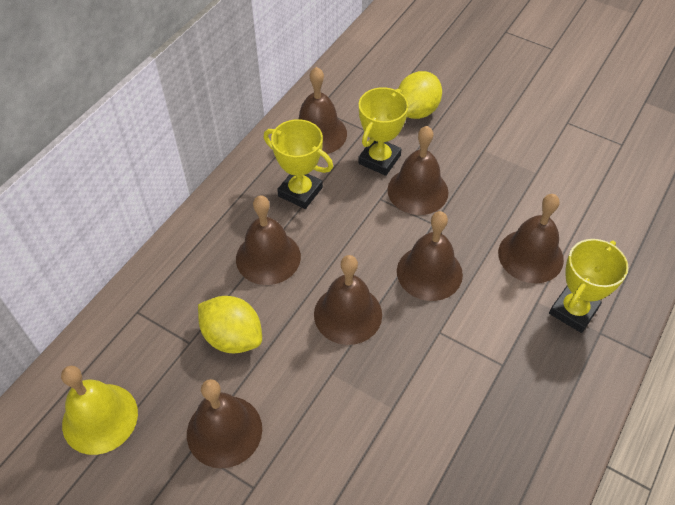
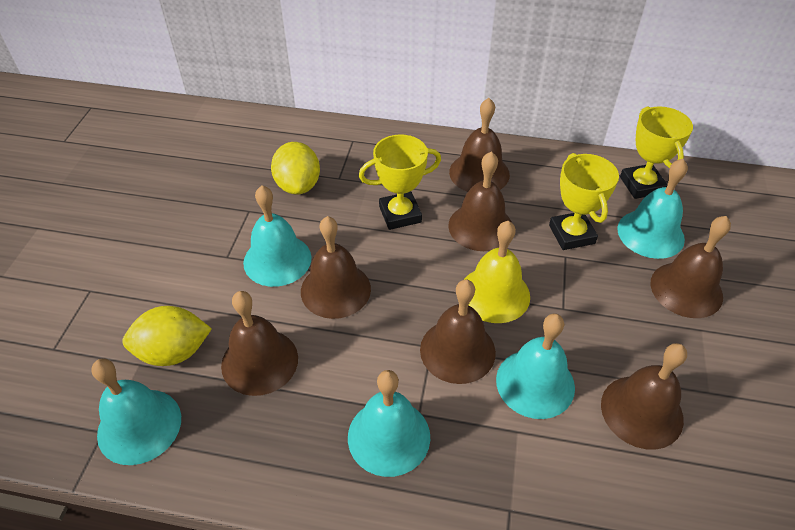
turquoise bell: 0 -> 5

